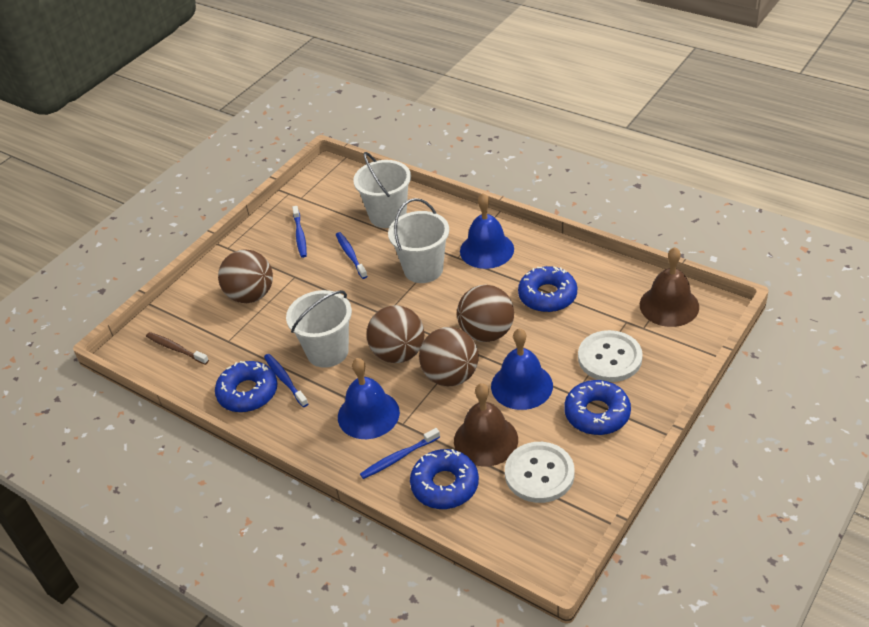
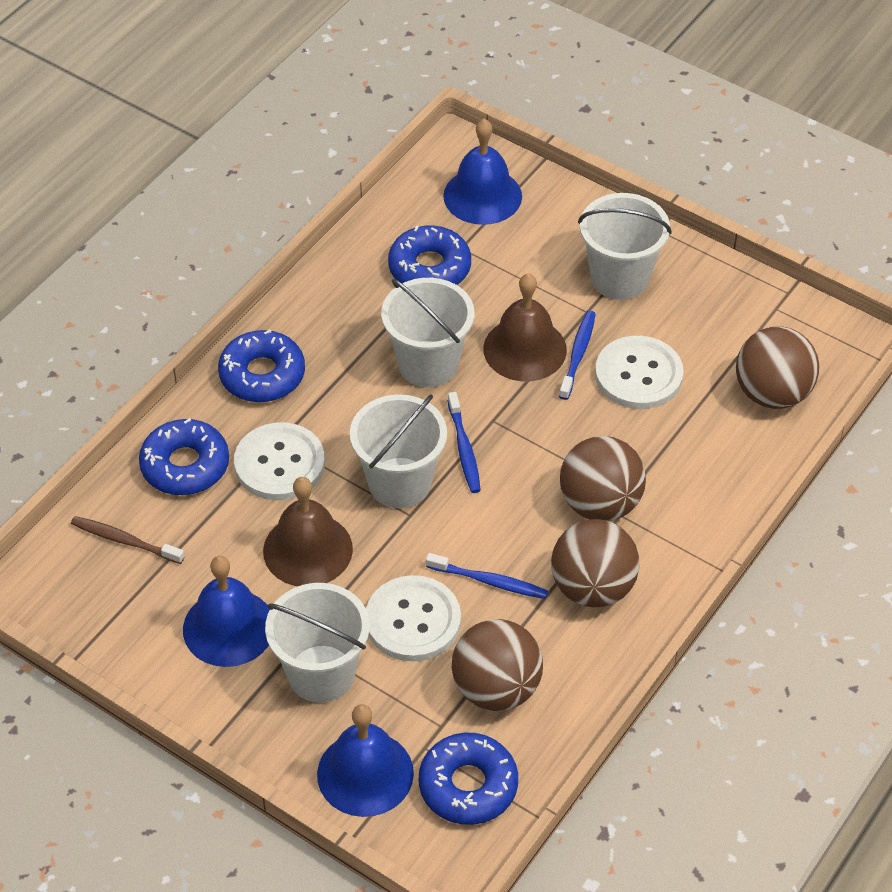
blue toothbrush: 4 -> 3
white bucket: 3 -> 4
white button: 2 -> 3

